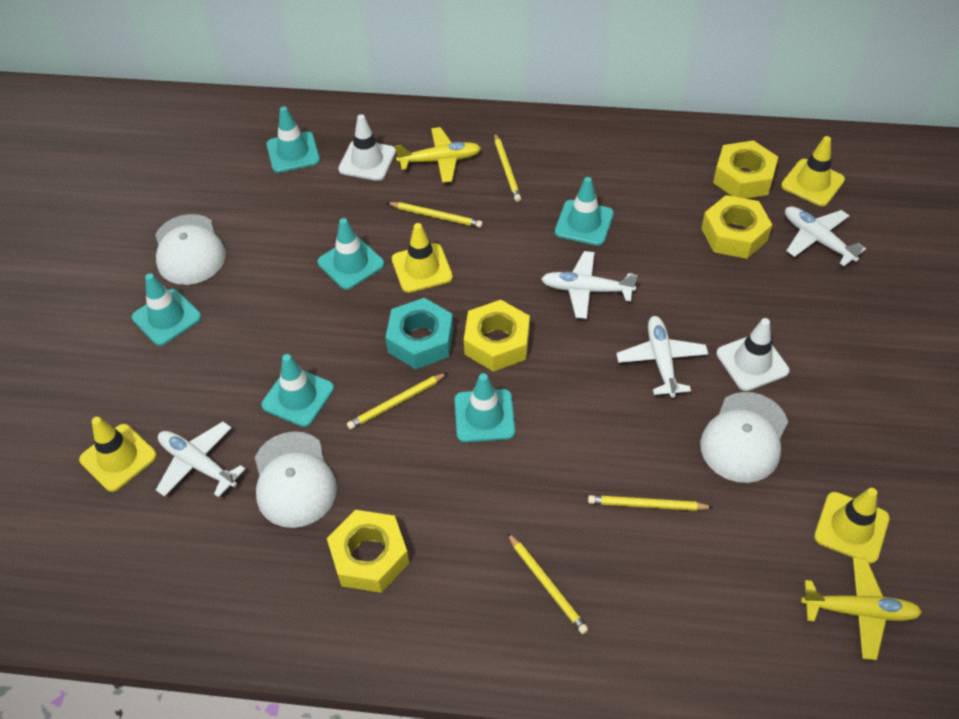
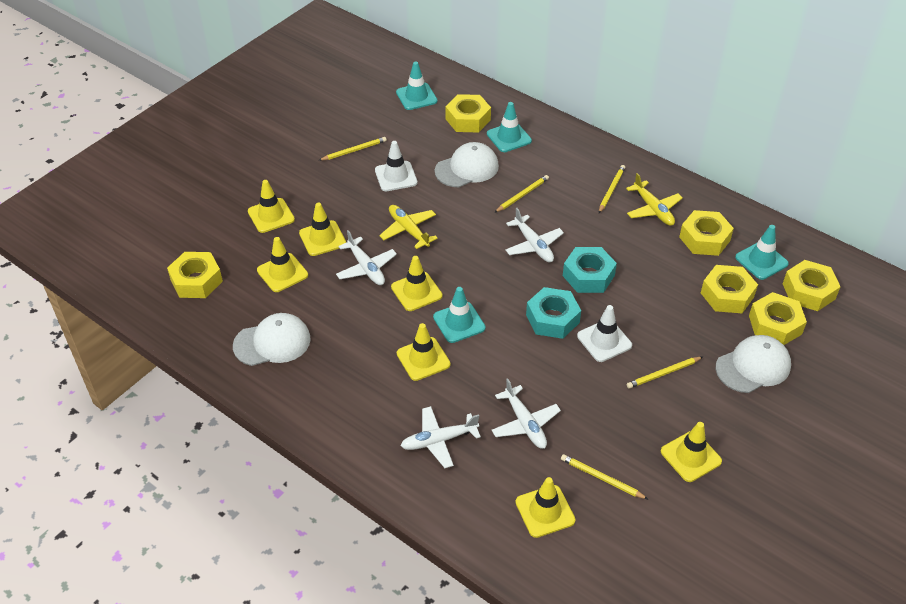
turquoise nut: 1 -> 2
turquoise traffic cone: 6 -> 4
yellow nut: 4 -> 6
yellow traffic cone: 4 -> 7

